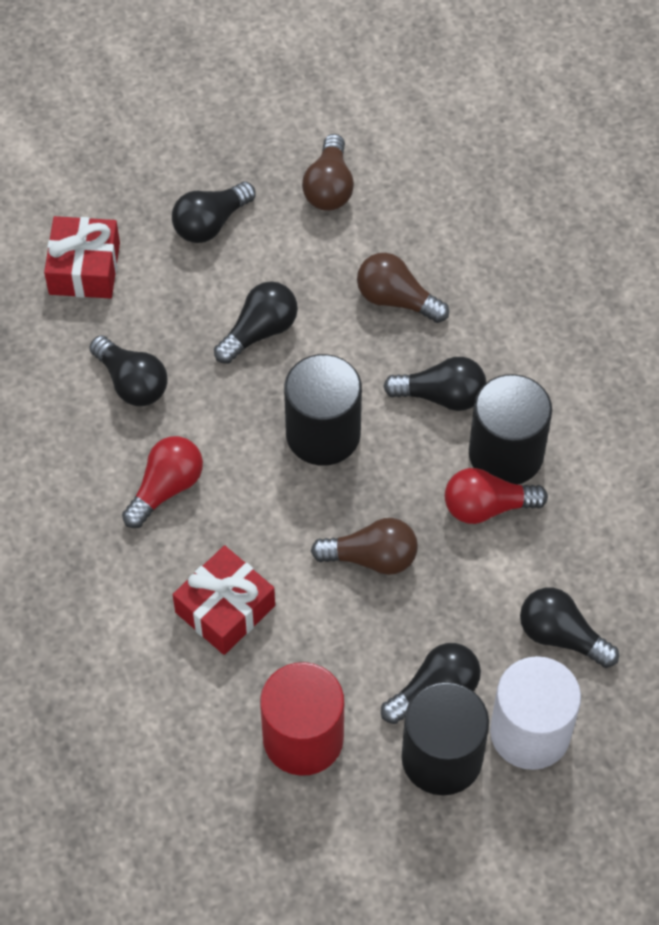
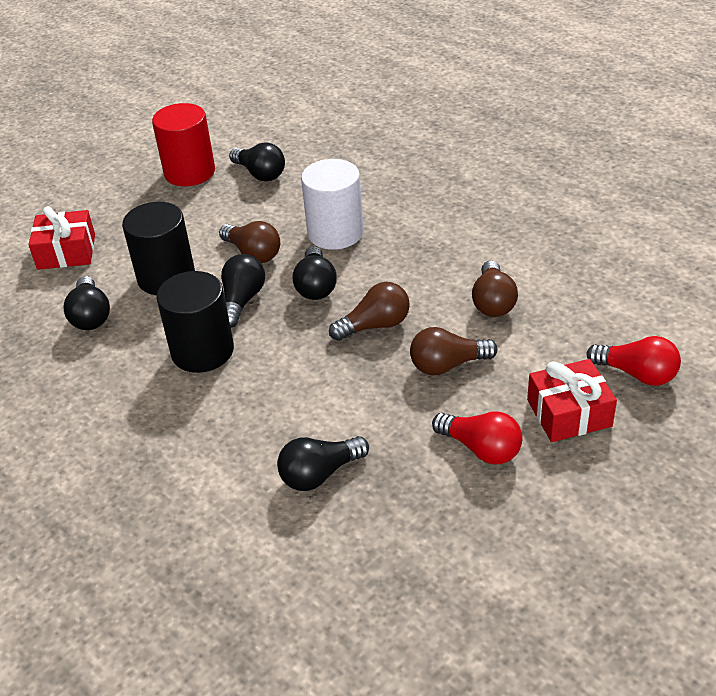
black cylinder: 3 -> 2
black light bulb: 6 -> 5
brown light bulb: 3 -> 4

